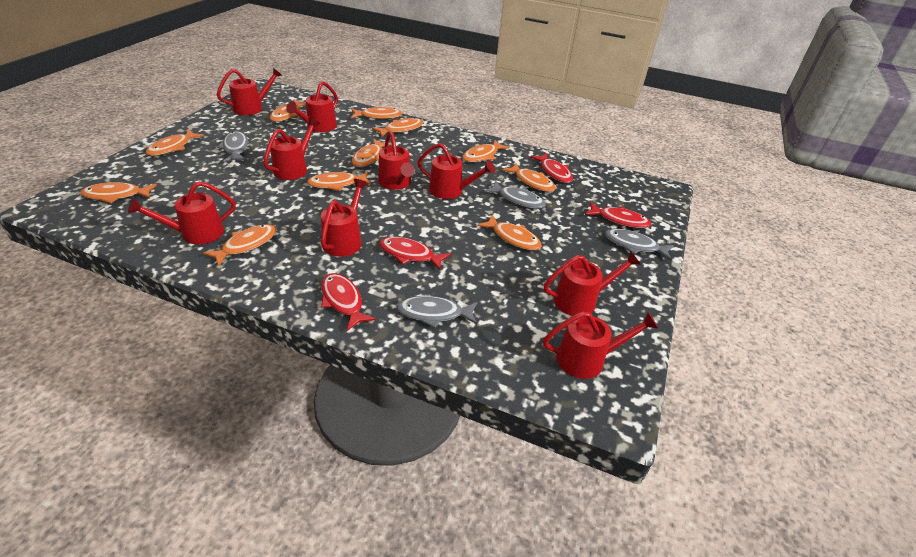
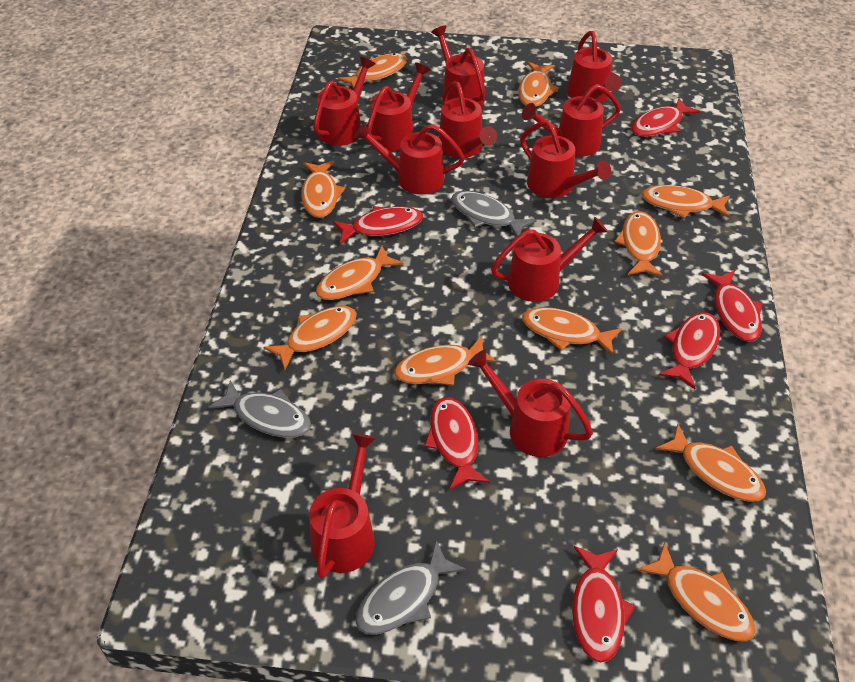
grey fish: 4 -> 3
red fish: 4 -> 6
red watering can: 9 -> 11

